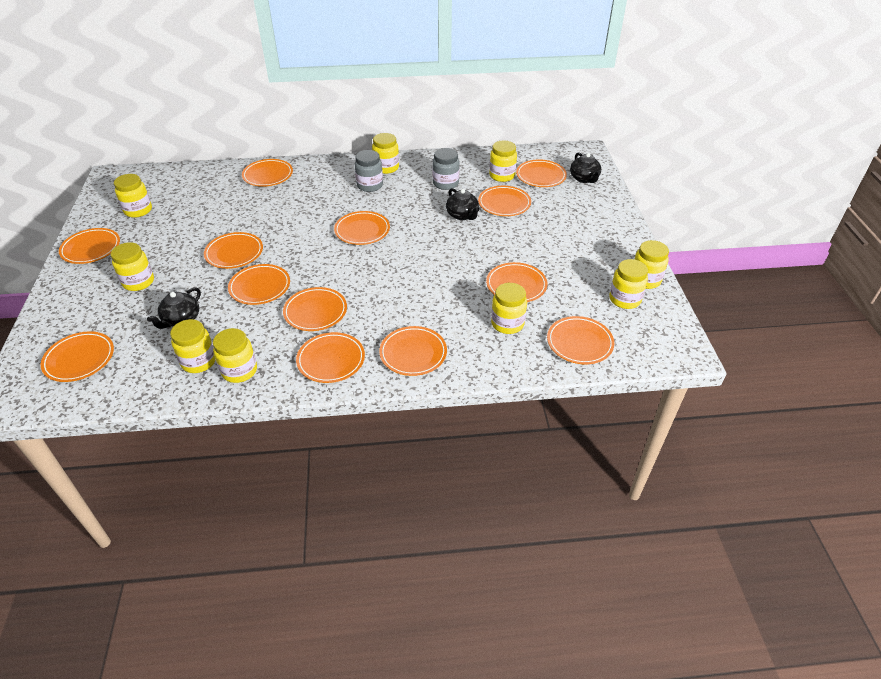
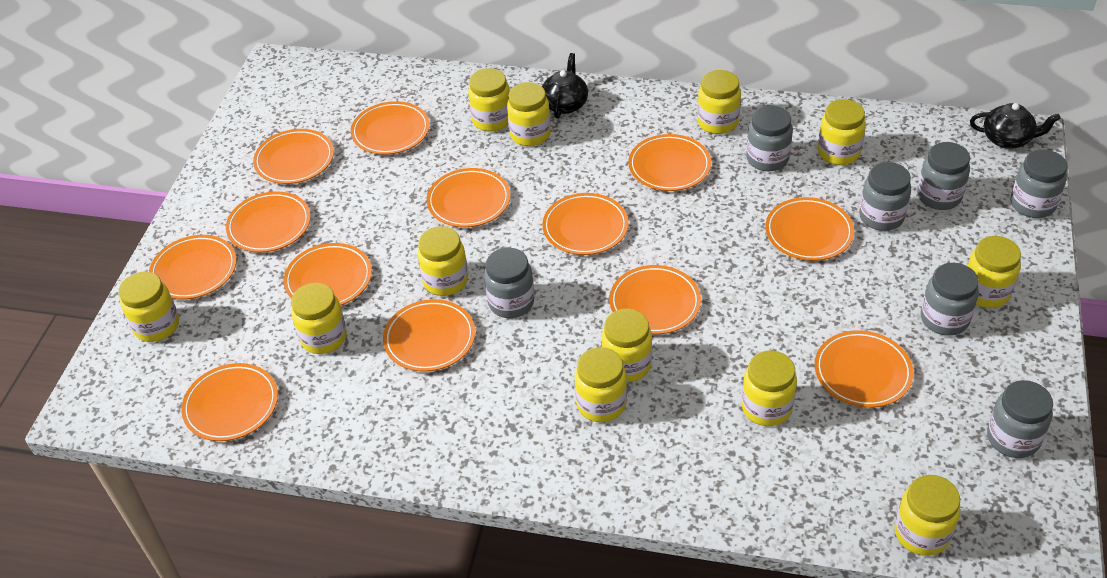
black teapot: 3 -> 2
grey jar: 2 -> 7
yellow jar: 9 -> 12

